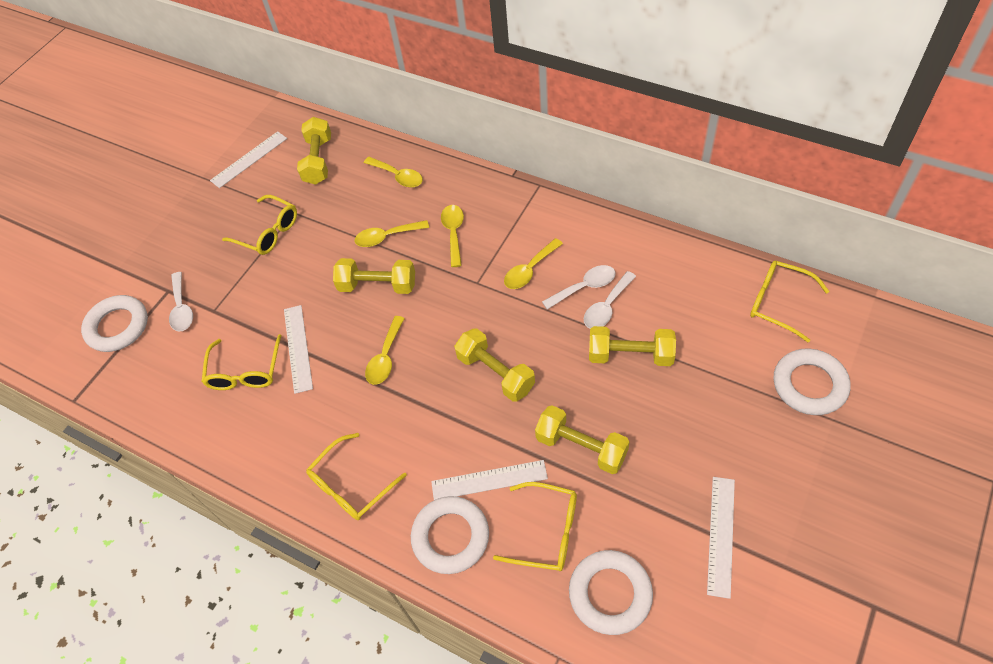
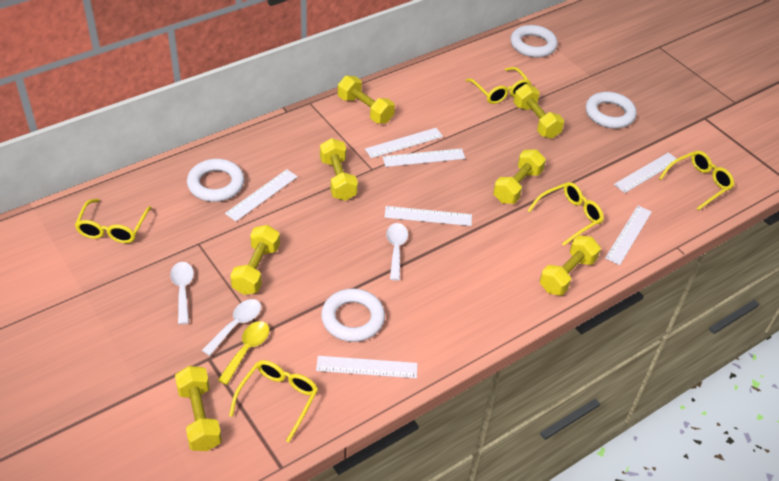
white ruler: 4 -> 7
yellow dumbbell: 5 -> 7
yellow spoon: 5 -> 1

